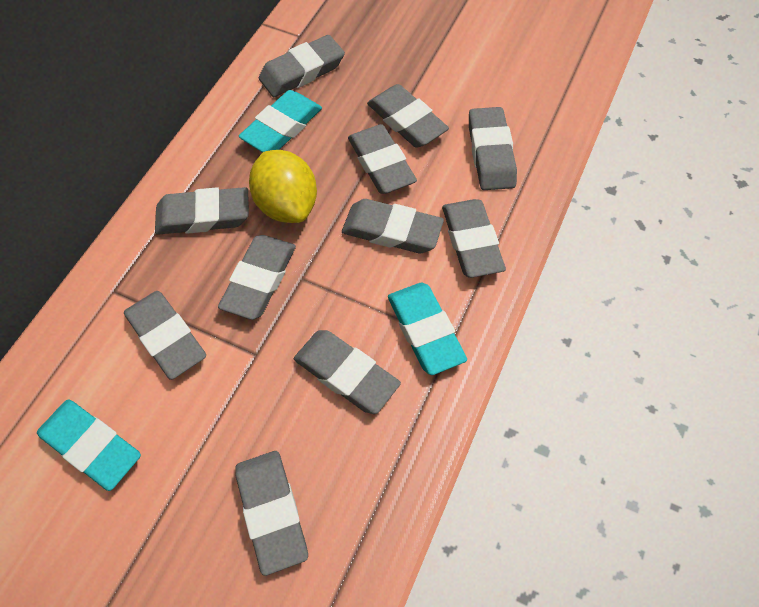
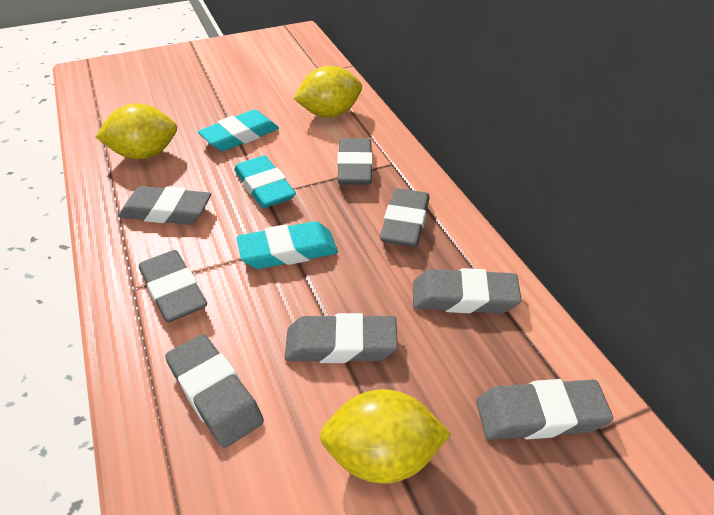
grey eraser: 11 -> 8
yellow lemon: 1 -> 3

